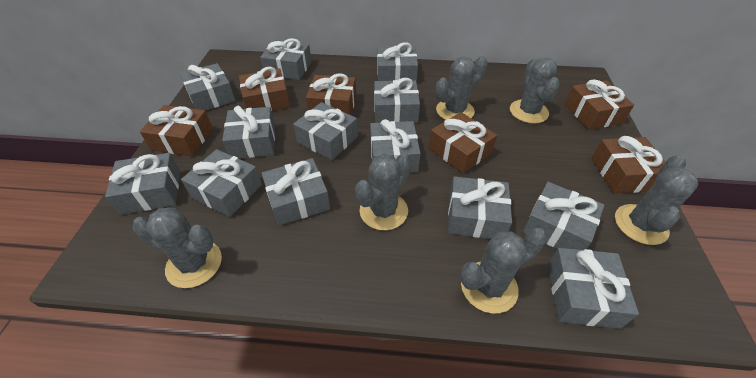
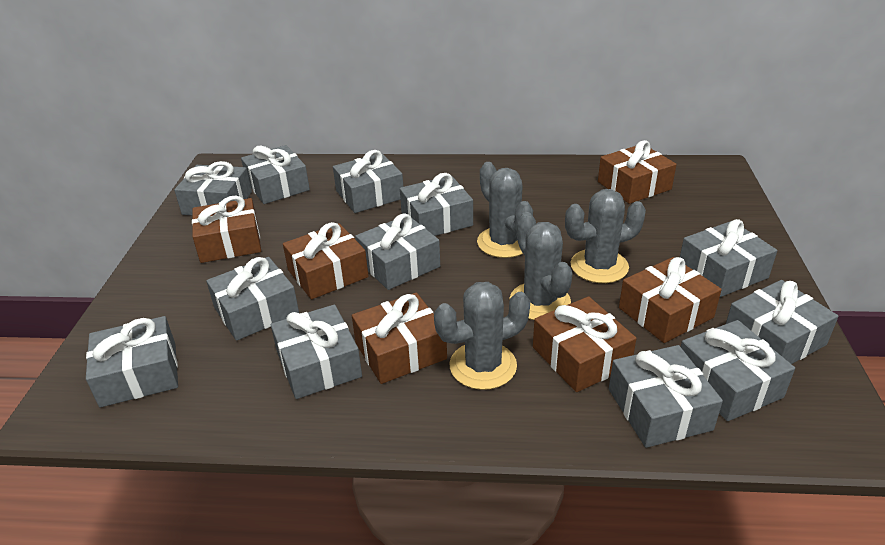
grey cactus: 6 -> 4
grey gift: 13 -> 12

